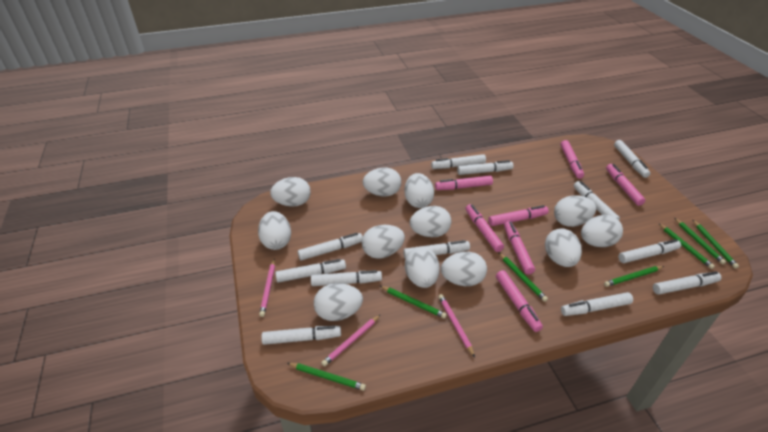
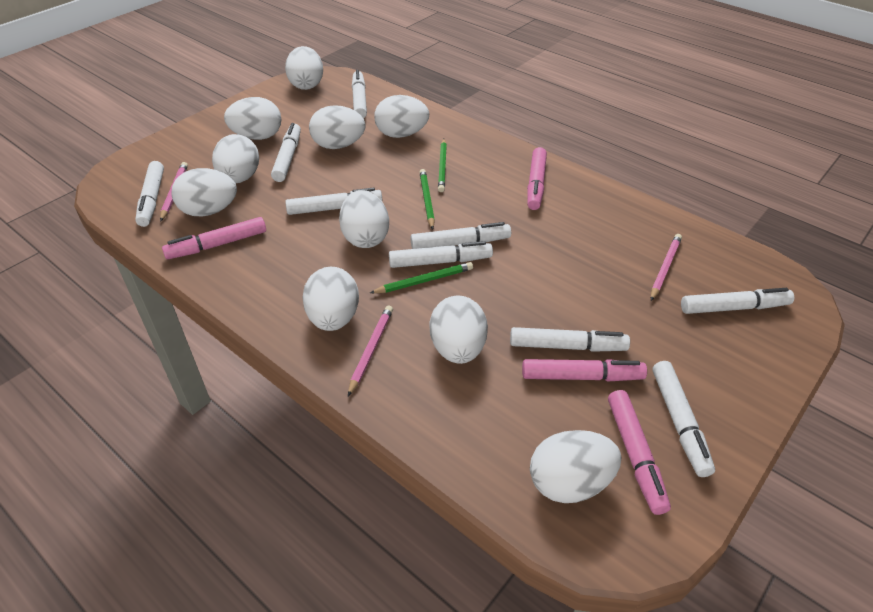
green pencil: 7 -> 3
pink marker: 7 -> 4
white egg: 12 -> 10
white marker: 12 -> 9

